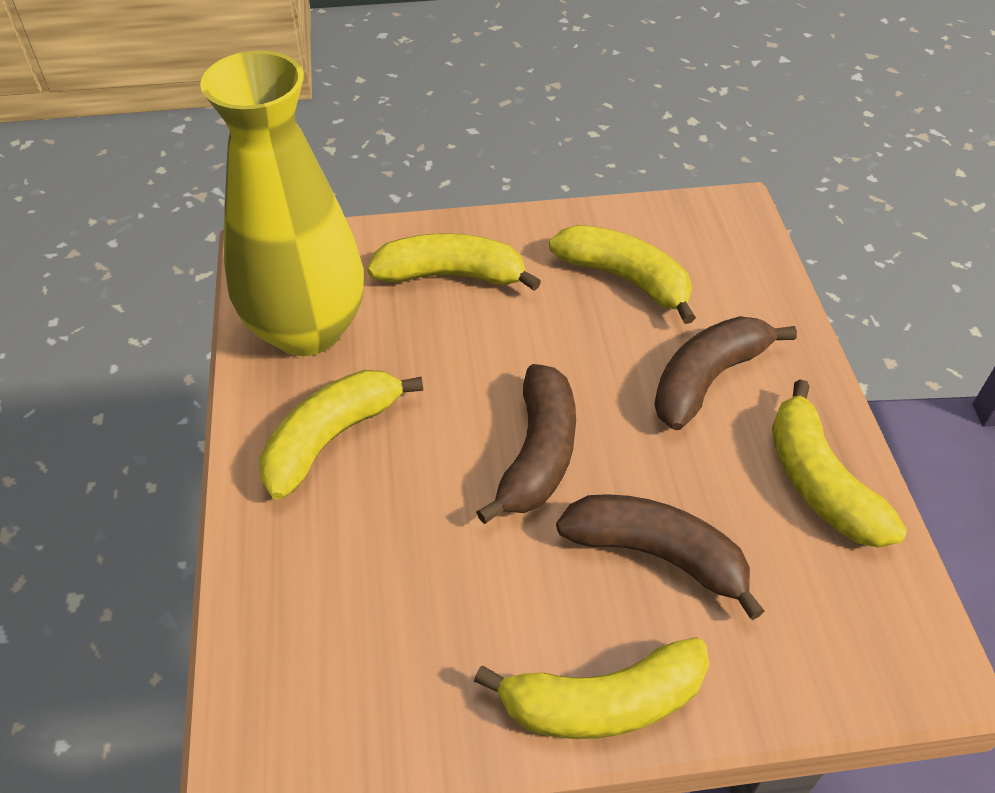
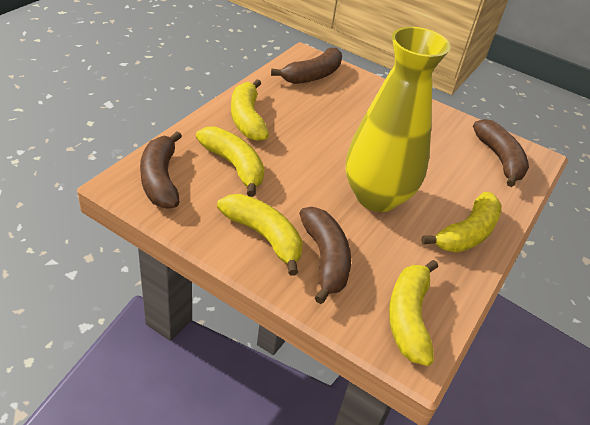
brown banana: 3 -> 4

